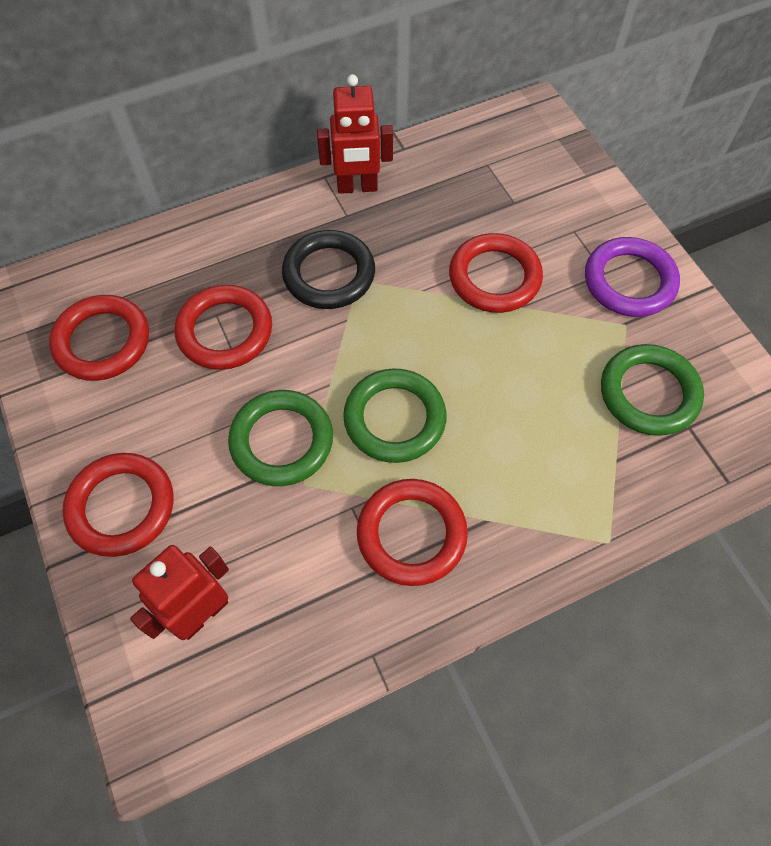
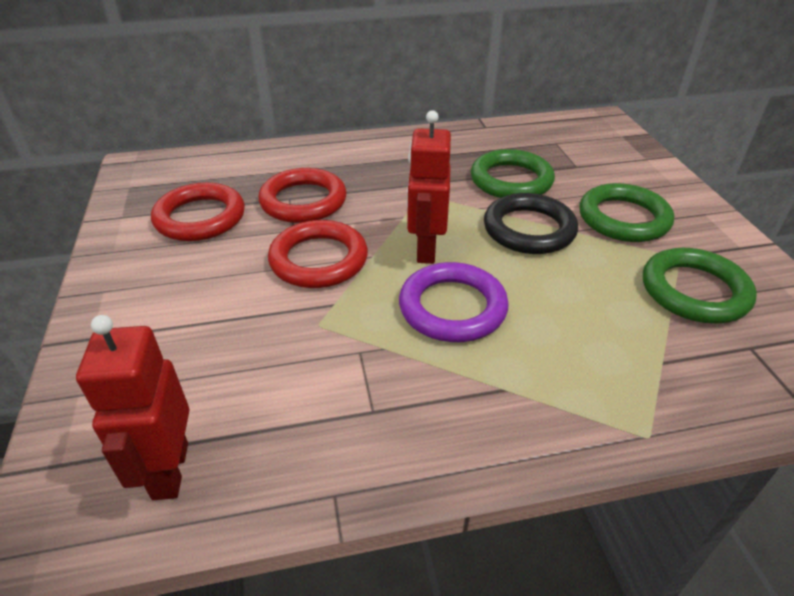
red ring: 5 -> 3

